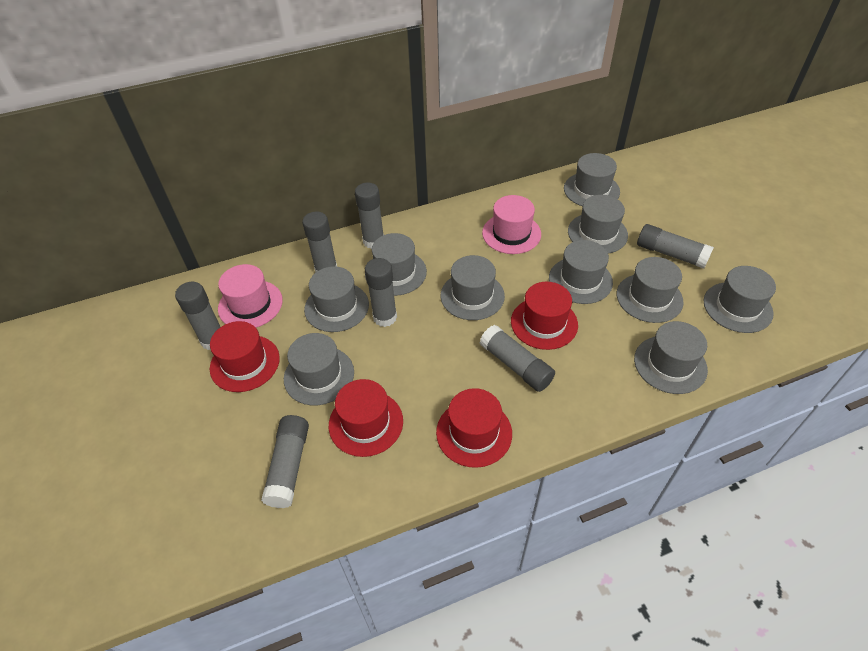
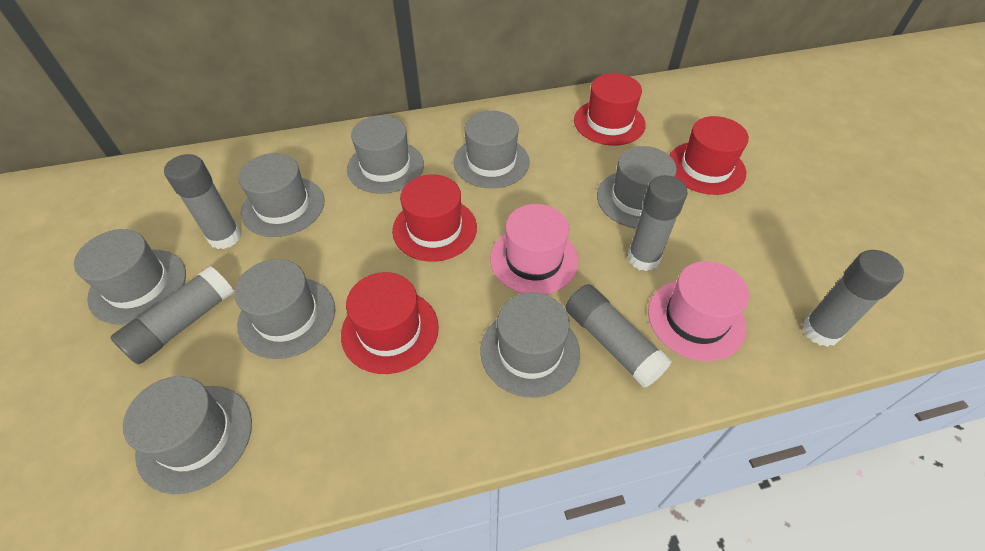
grey glue stick: 7 -> 5
grey hat: 10 -> 8

